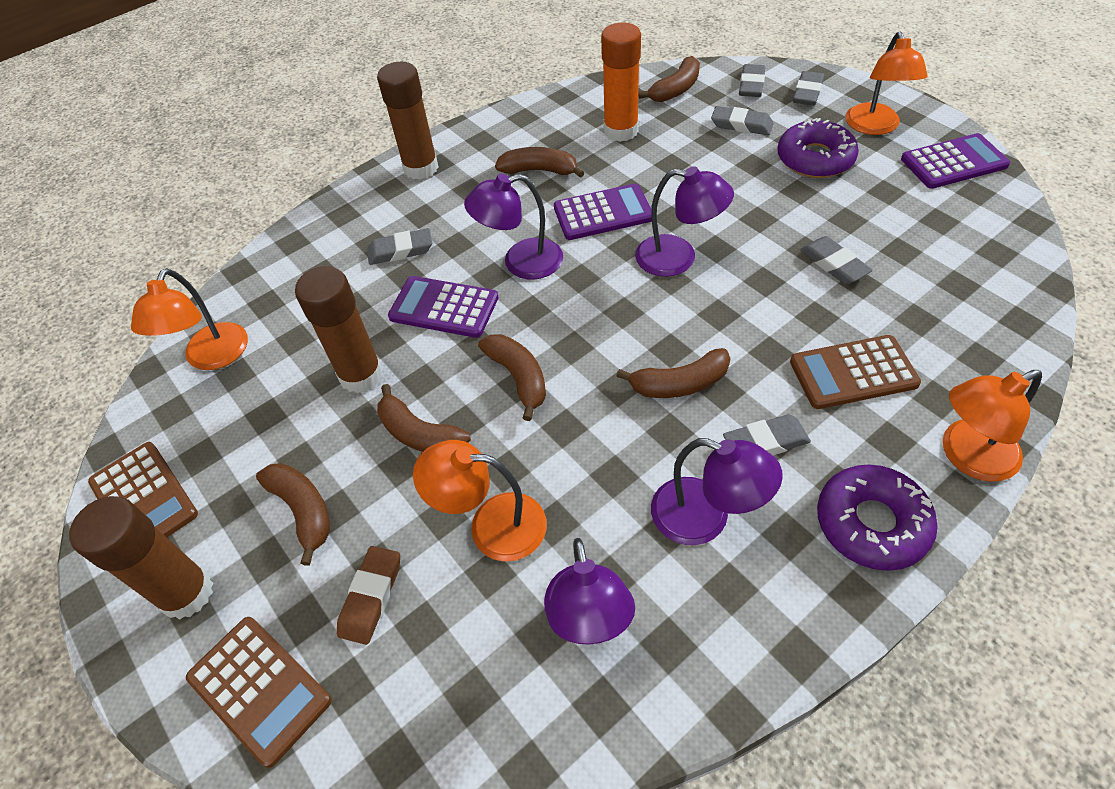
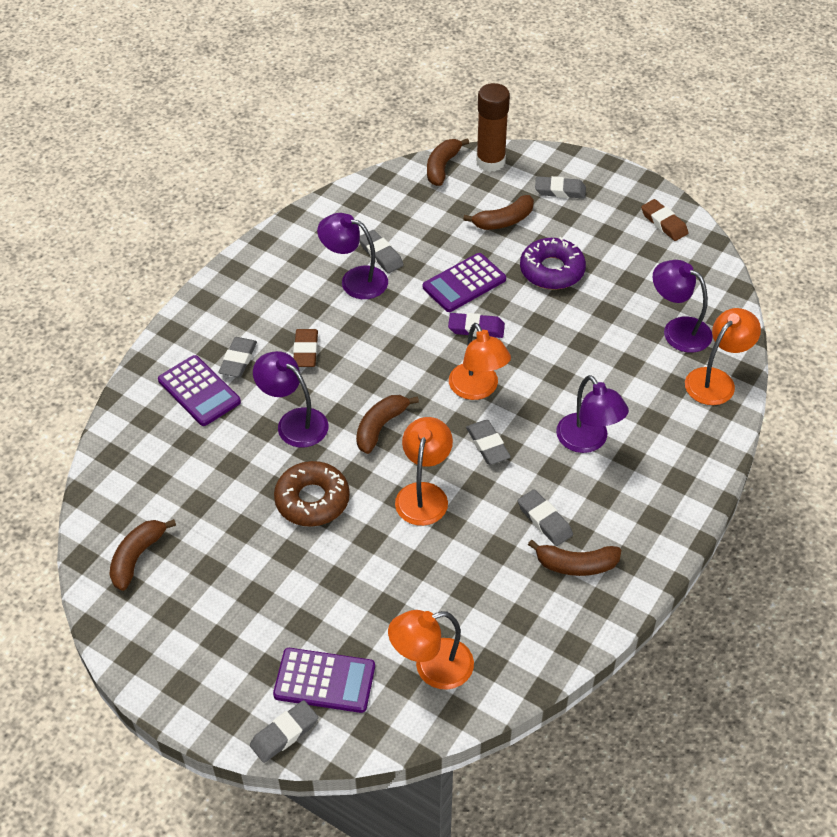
brown banana: 6 -> 5
brown calculator: 3 -> 0
brown donut: 0 -> 1
brown eraser: 1 -> 2
brown glue stick: 3 -> 1
orange glue stick: 1 -> 0
purple donut: 2 -> 1
purple eraser: 0 -> 1

